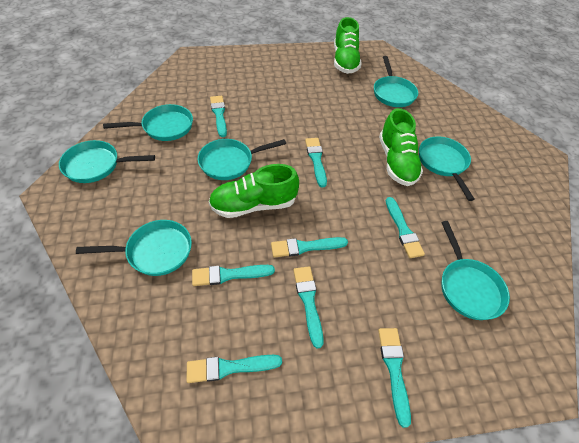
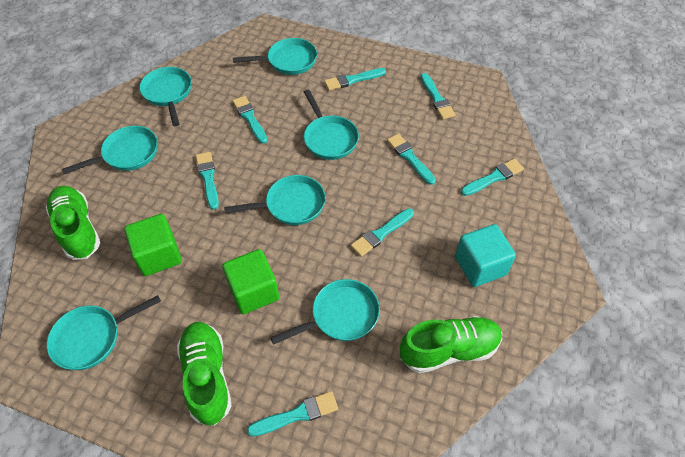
green cube: 0 -> 2
turquoise cube: 0 -> 1

